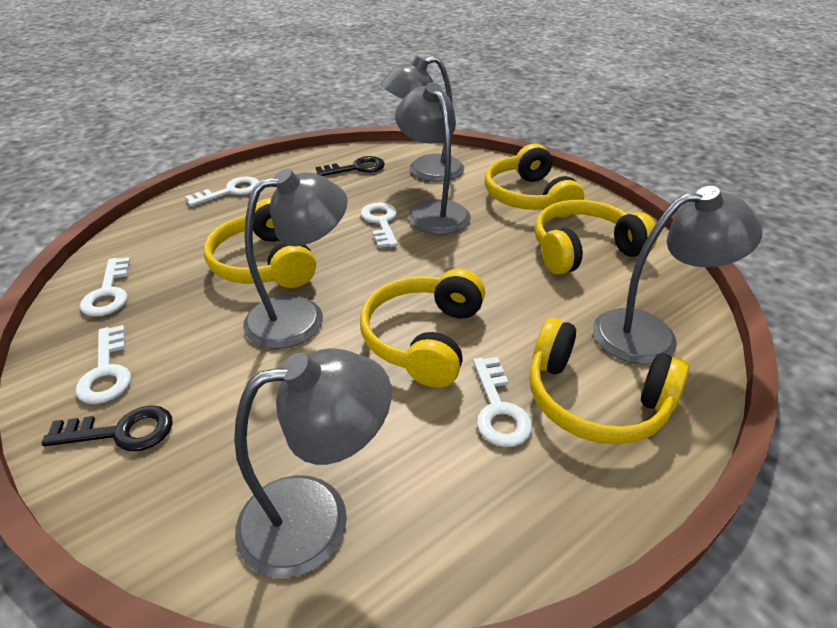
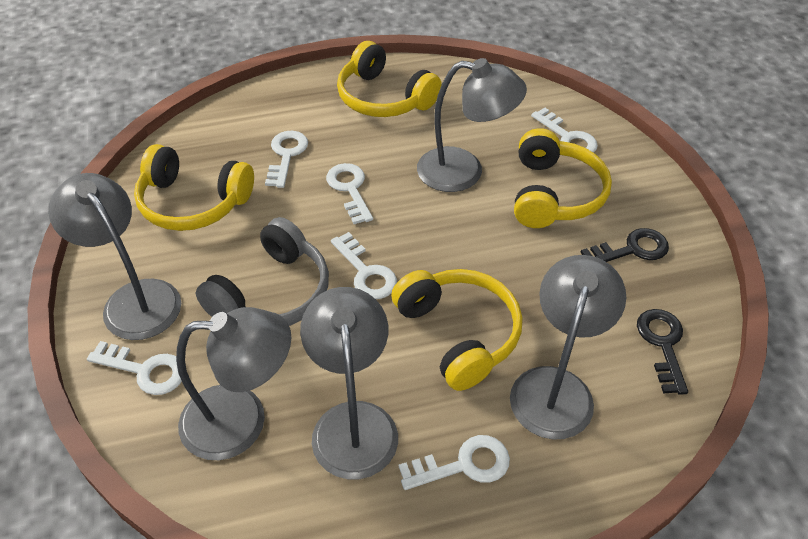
grey headphones: 0 -> 1
white key: 5 -> 6
yellow headphones: 5 -> 4

